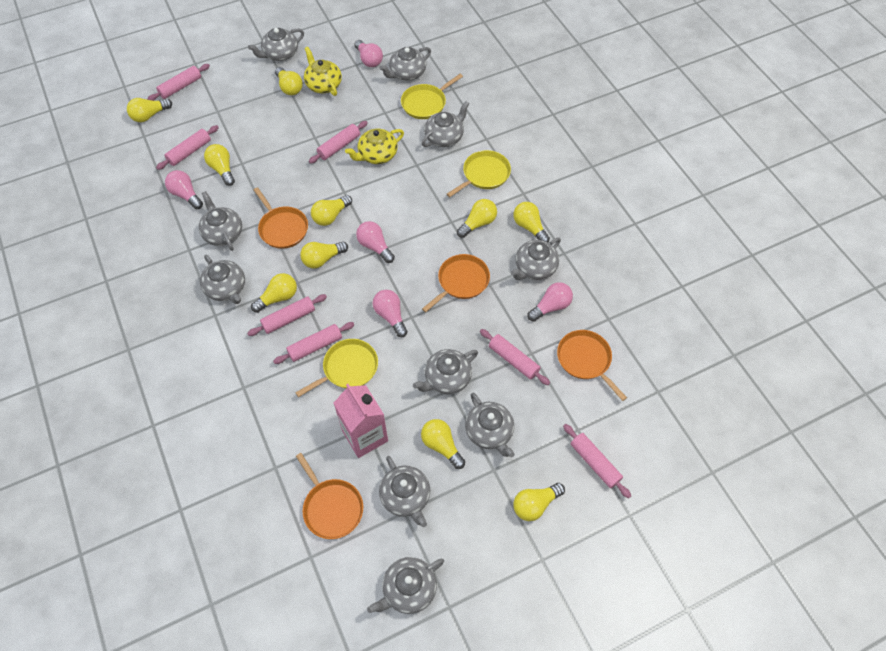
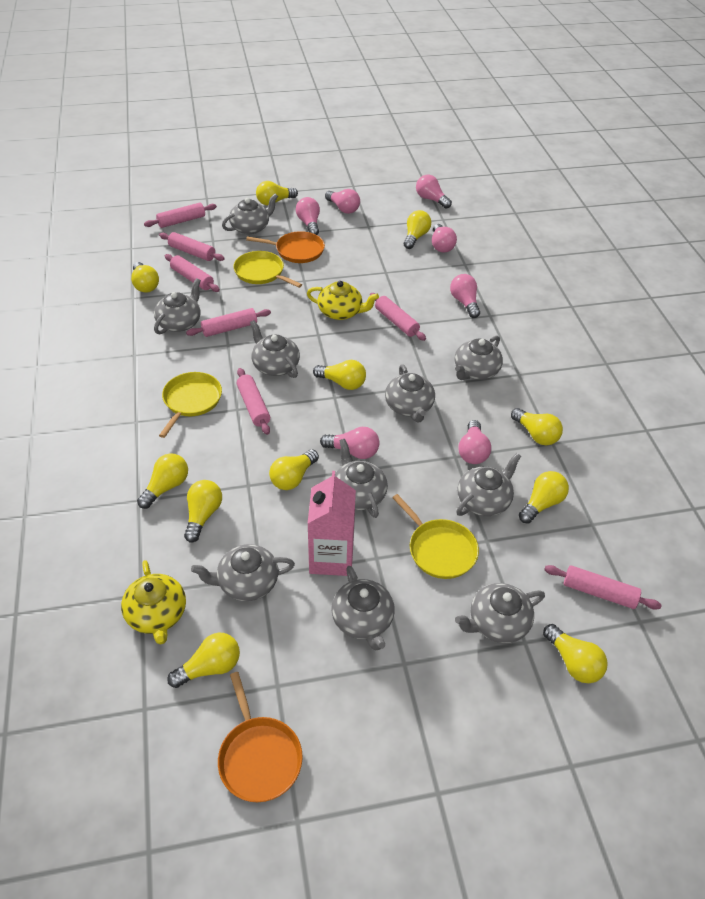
orange pan: 4 -> 2
pink light bulb: 5 -> 7
yellow light bulb: 10 -> 11

